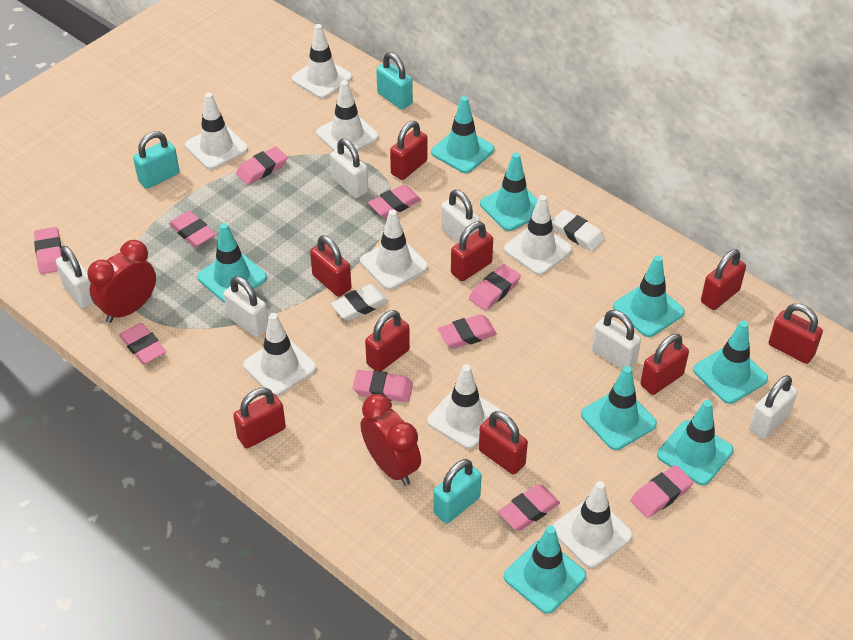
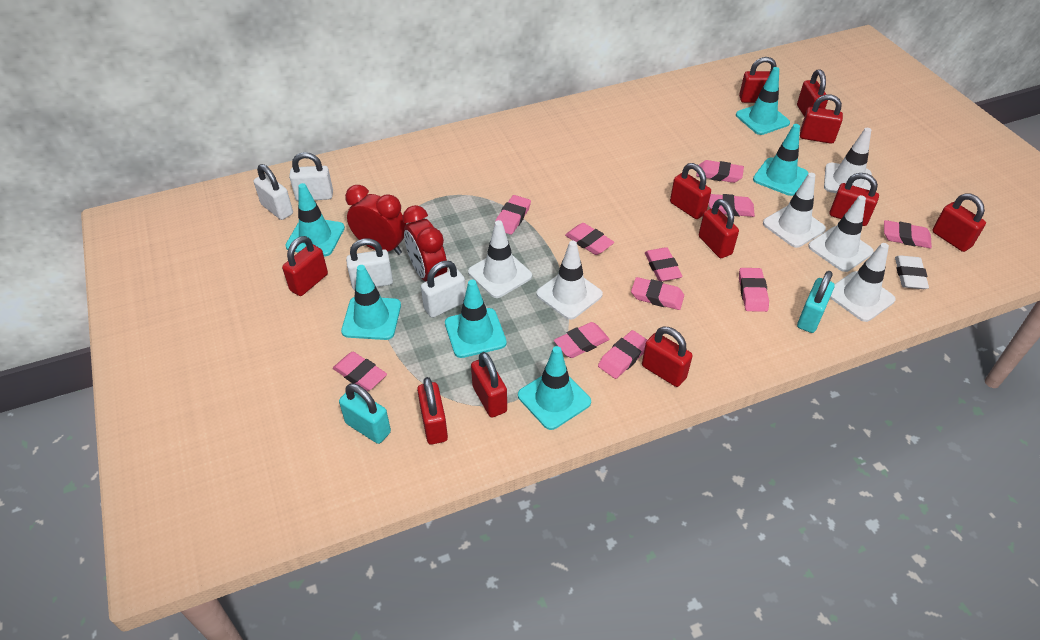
pink eraser: 10 -> 11
red padlock: 9 -> 11
turquoise padlock: 3 -> 2
turquoise traffic cone: 8 -> 6
white eraser: 2 -> 1
white padlock: 6 -> 4
white traffic cone: 8 -> 6

